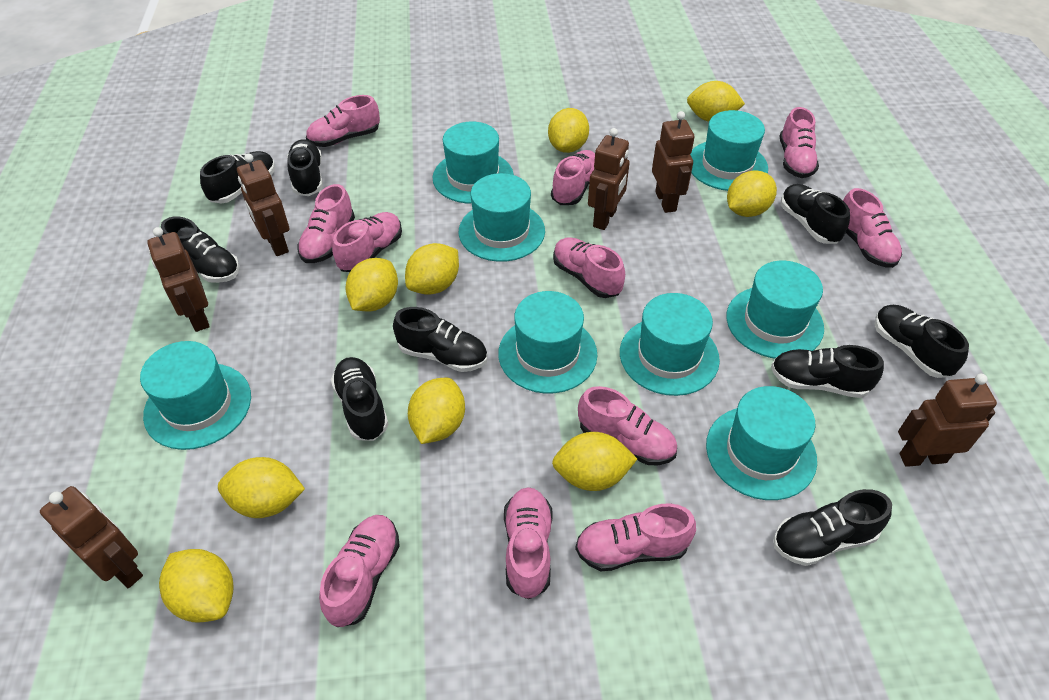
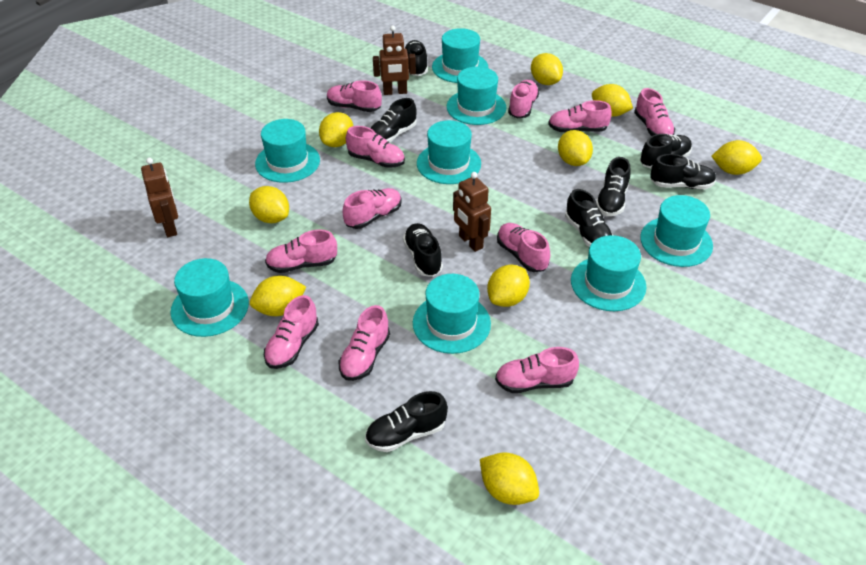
black shoe: 9 -> 8
brown robot: 6 -> 3

